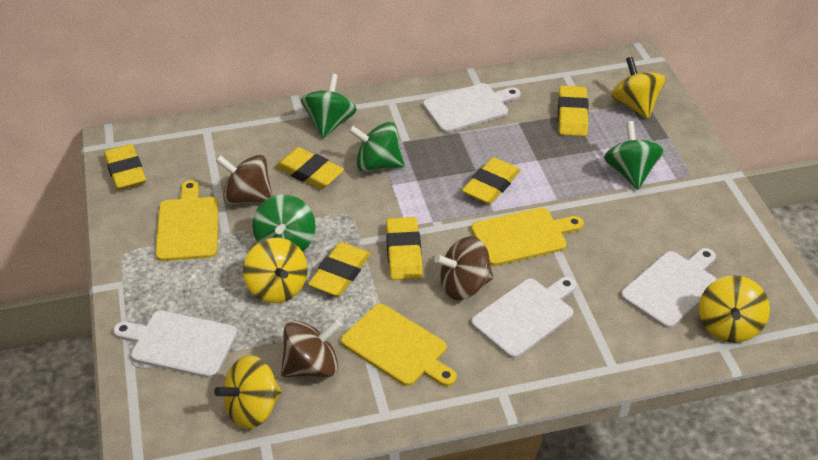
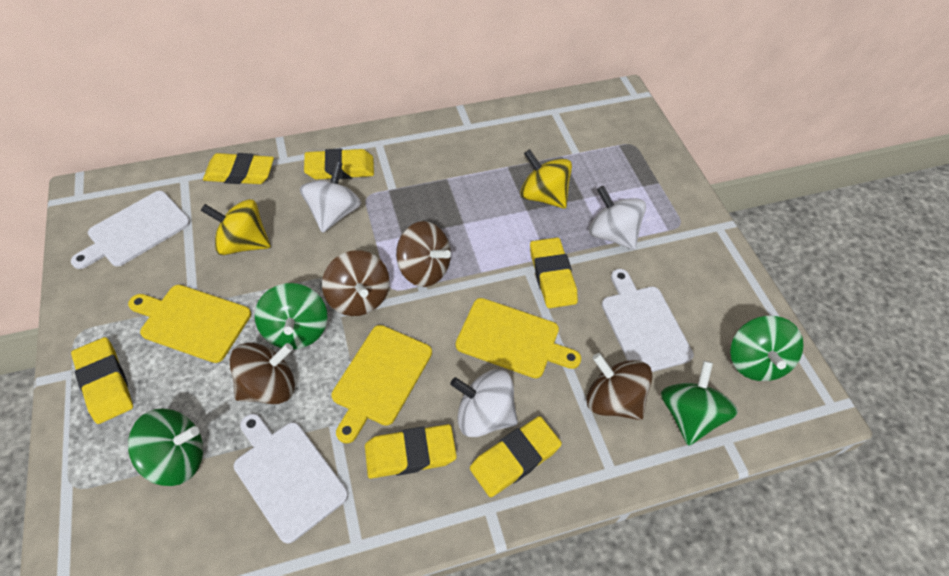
brown spinning top: 3 -> 4
white cutting board: 4 -> 3
white spinning top: 0 -> 3
yellow spinning top: 4 -> 2

